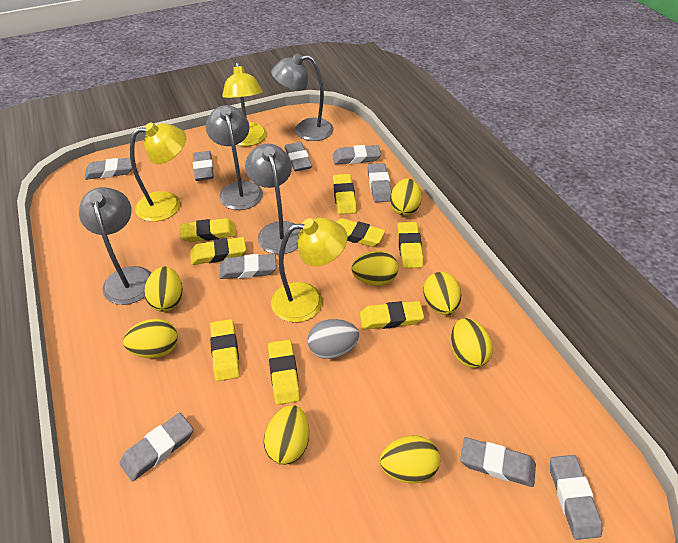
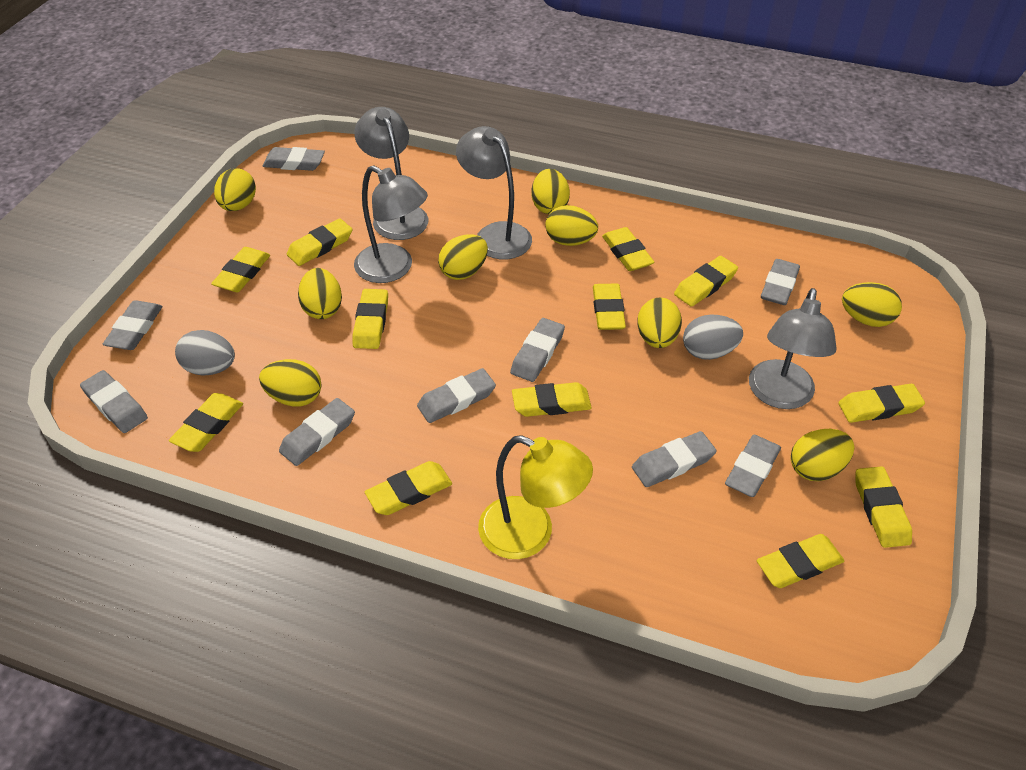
grey egg: 1 -> 2
yellow egg: 8 -> 9
yellow eraser: 8 -> 12
yellow lamp: 3 -> 1

